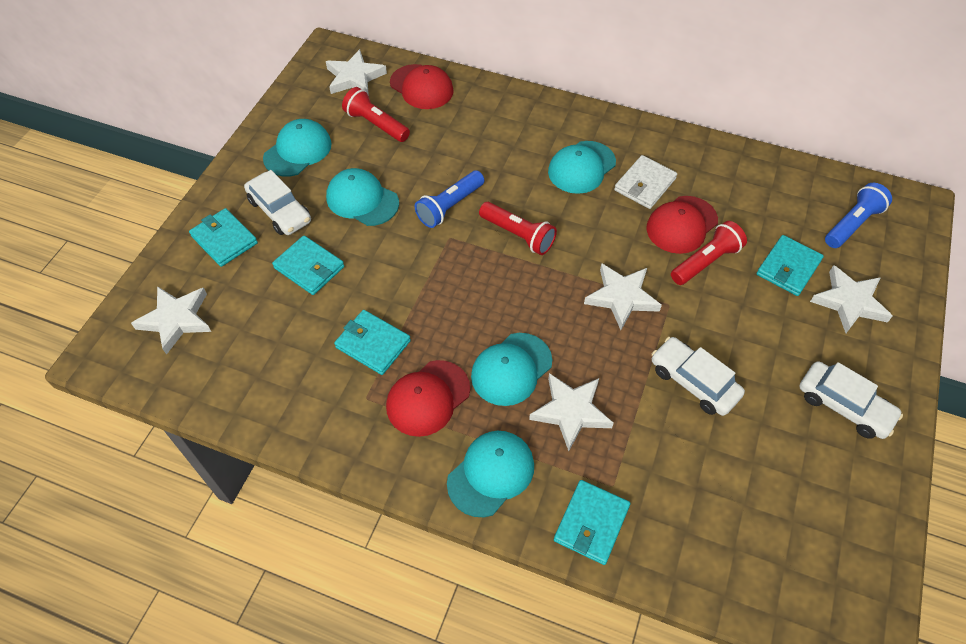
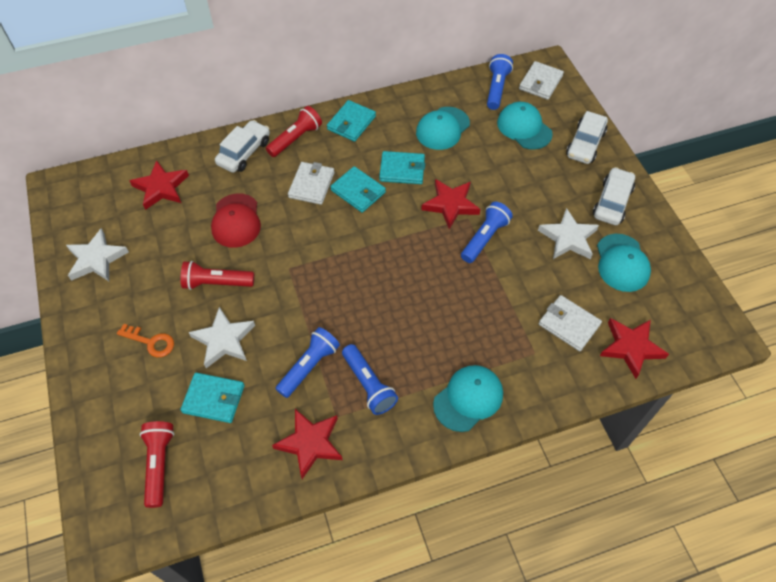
blue flashlight: 2 -> 4
orange key: 0 -> 1
red cap: 3 -> 1
red star: 0 -> 4
turquoise cap: 5 -> 4
turquoise wallet: 5 -> 4
white star: 5 -> 3
white wallet: 1 -> 3

